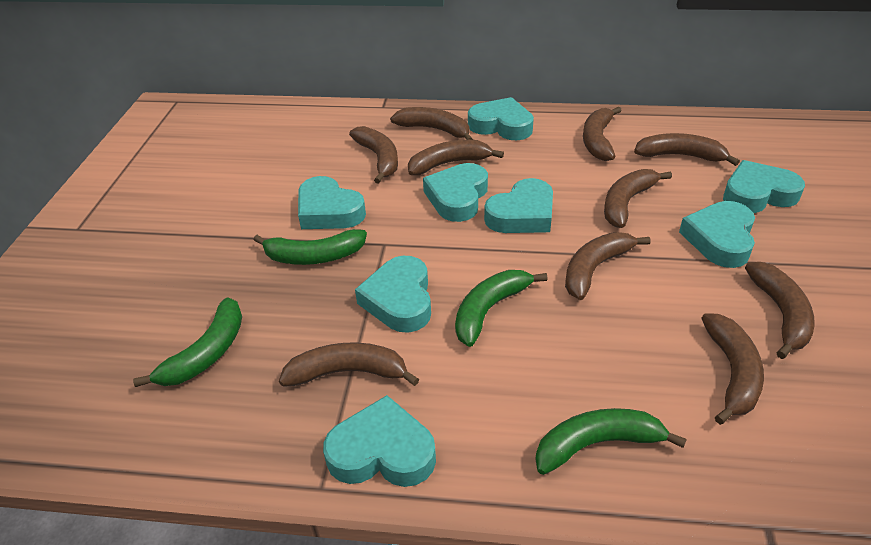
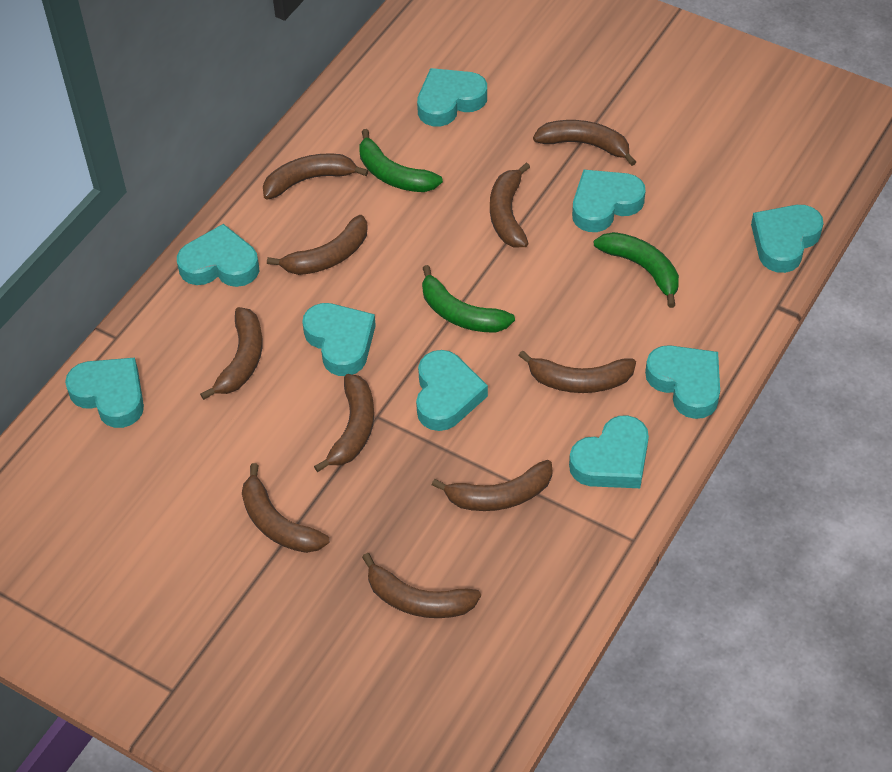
green banana: 4 -> 3
turquoise heart: 8 -> 9

